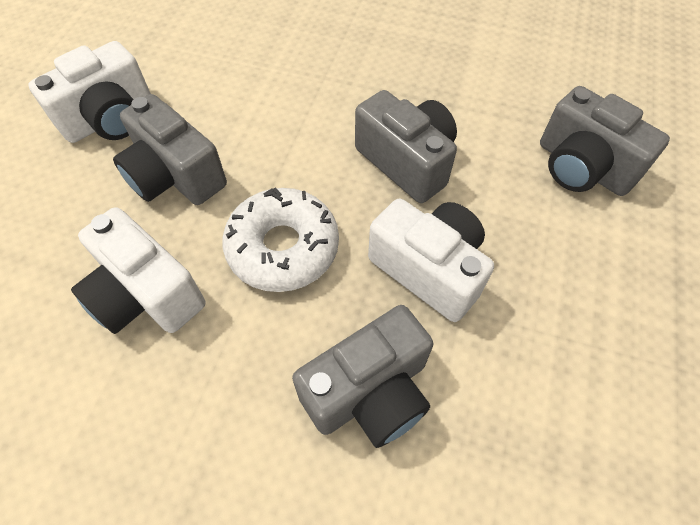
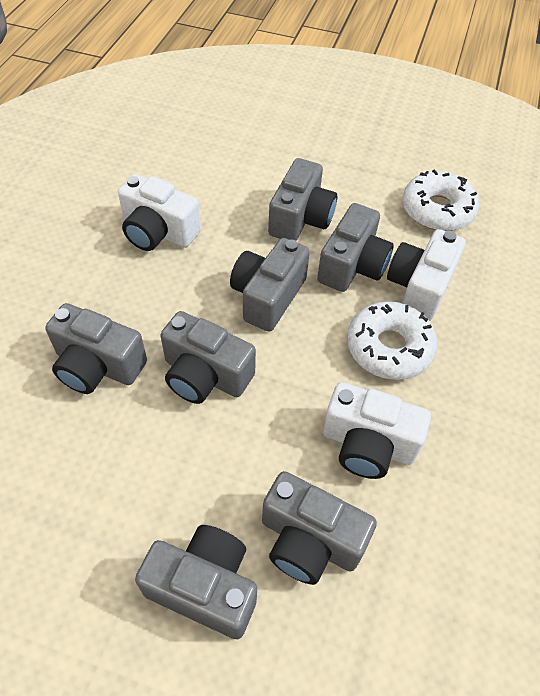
grey camera: 4 -> 7
white donut: 1 -> 2

